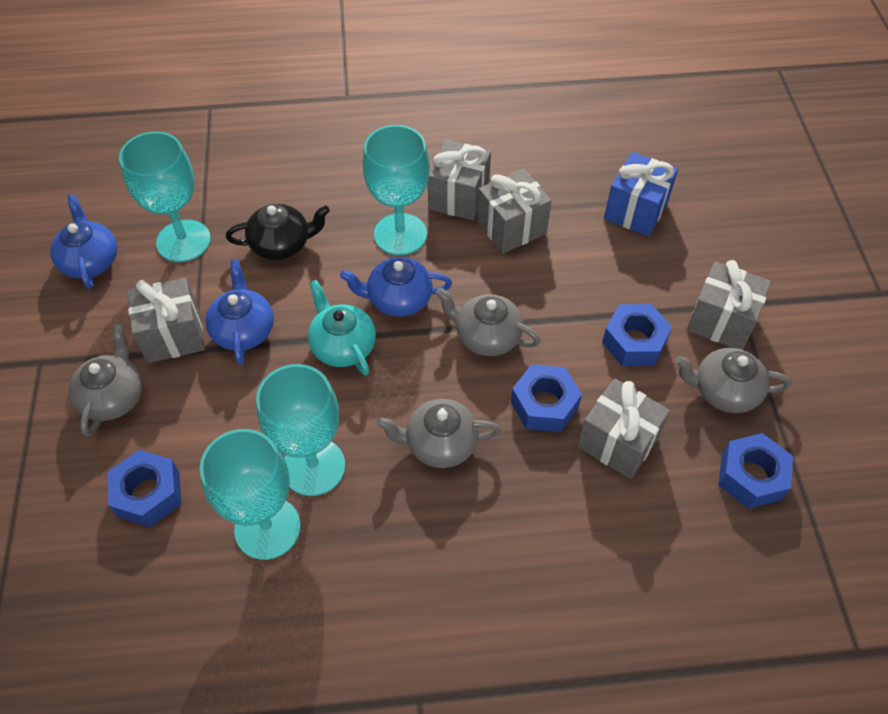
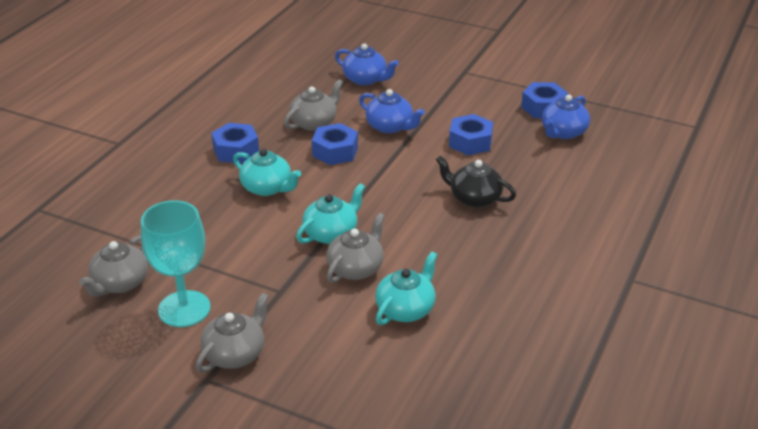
blue gift: 1 -> 0
grey gift: 5 -> 0
turquoise goblet: 4 -> 1
turquoise teapot: 1 -> 3

